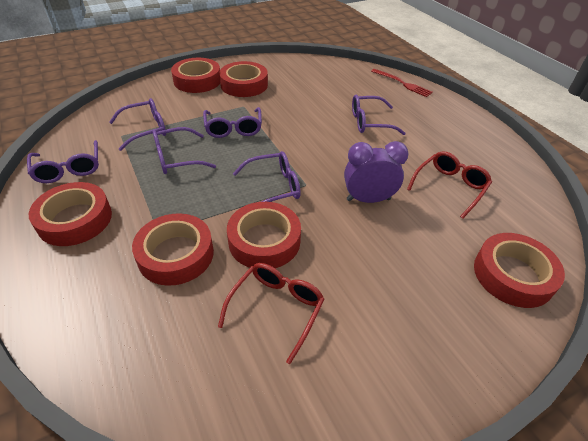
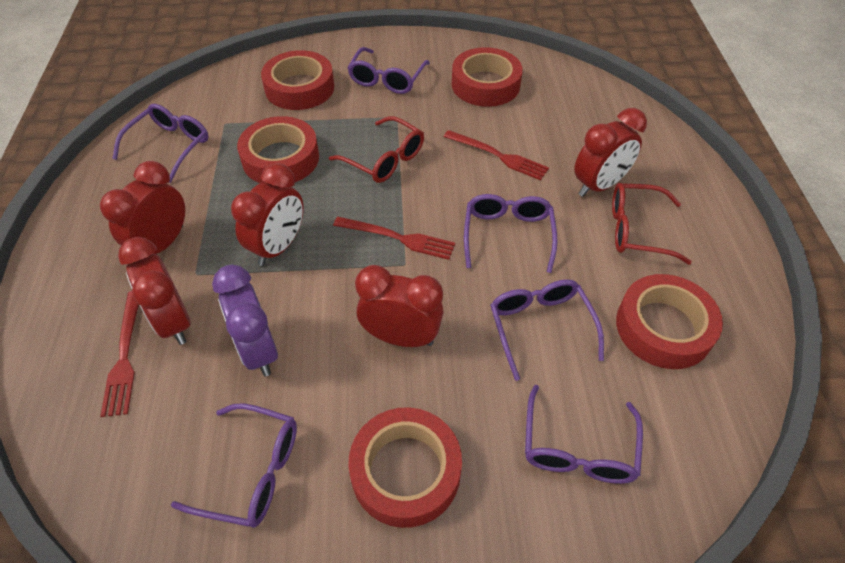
red clock: 0 -> 5
red fork: 1 -> 3
red tape: 6 -> 5

